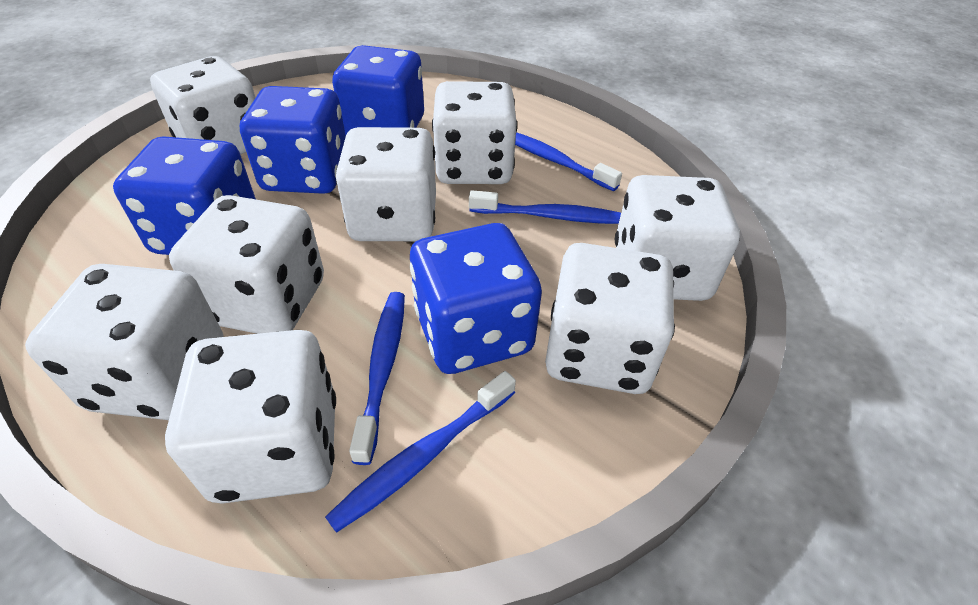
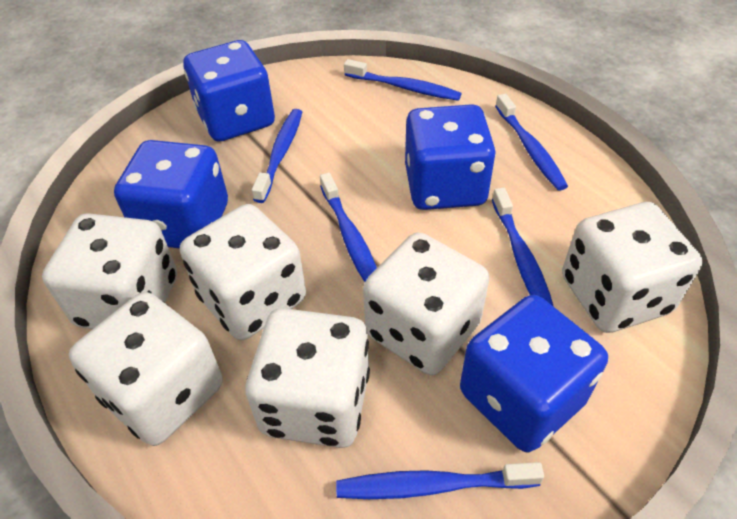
blue toothbrush: 4 -> 6
white dice: 8 -> 6

